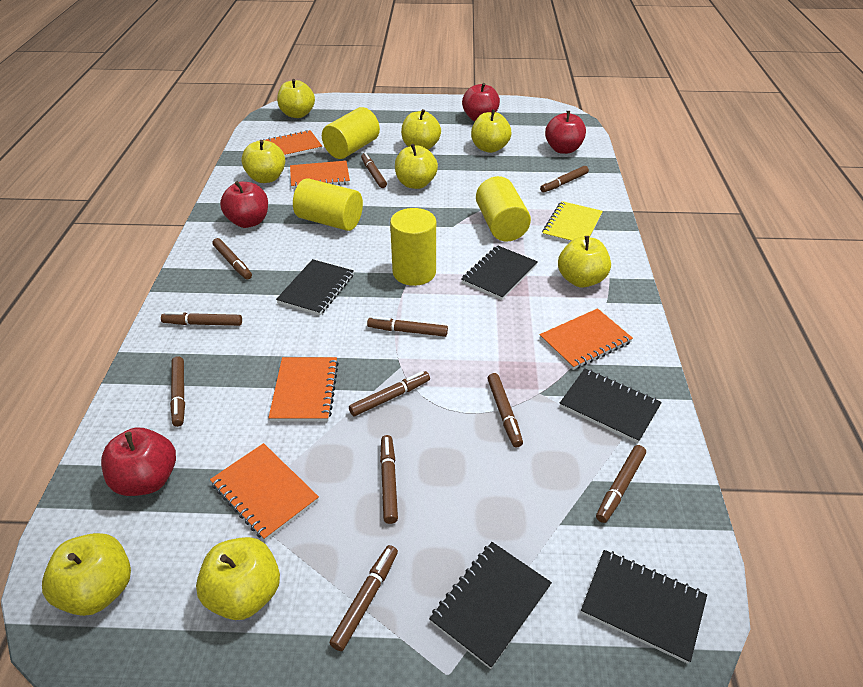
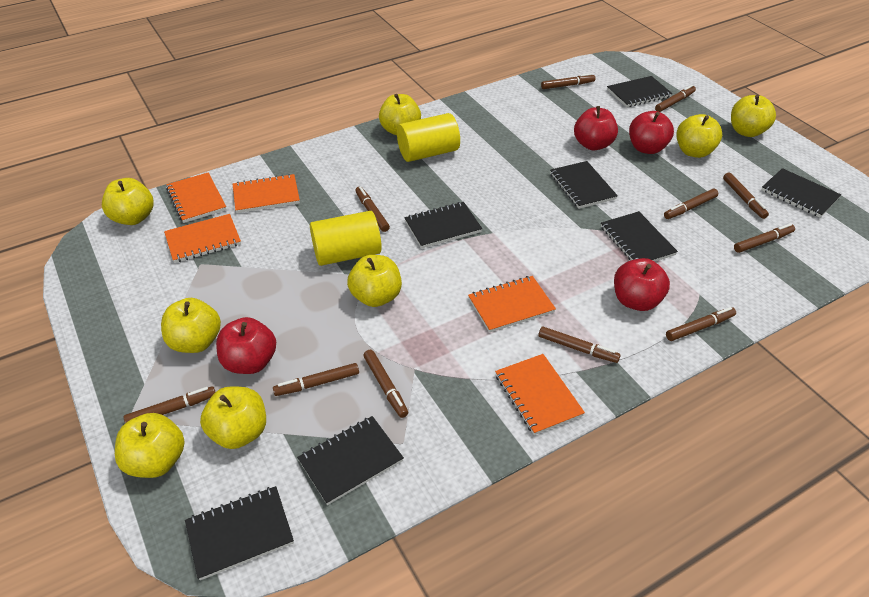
black notebook: 5 -> 7
yellow cylinder: 4 -> 2
yellow notebook: 1 -> 0

